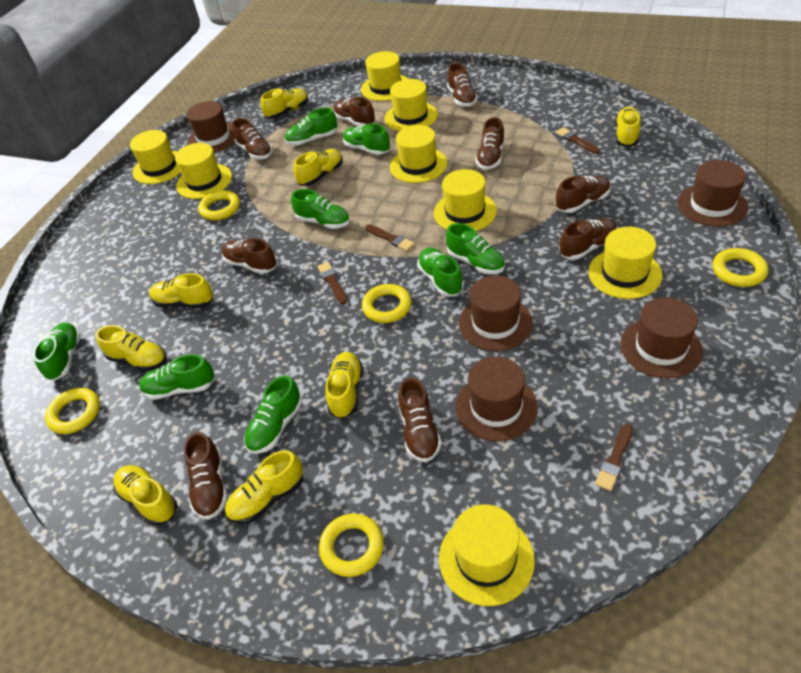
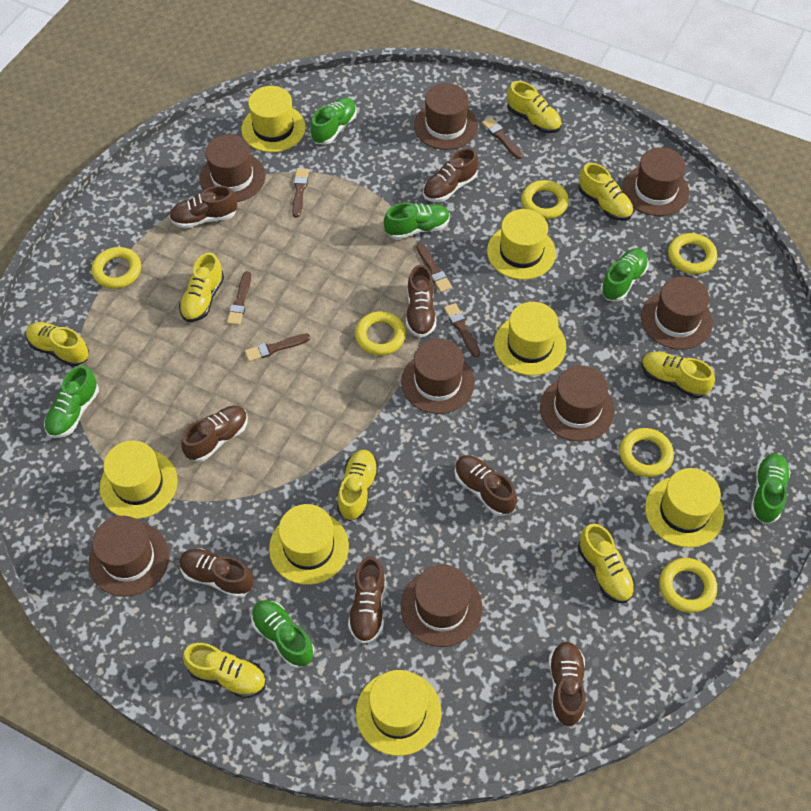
brown brush: 4 -> 6
brown hat: 5 -> 8
brown shoe: 9 -> 8
green shoe: 8 -> 6
yellow hat: 8 -> 7
yellow ring: 5 -> 6

